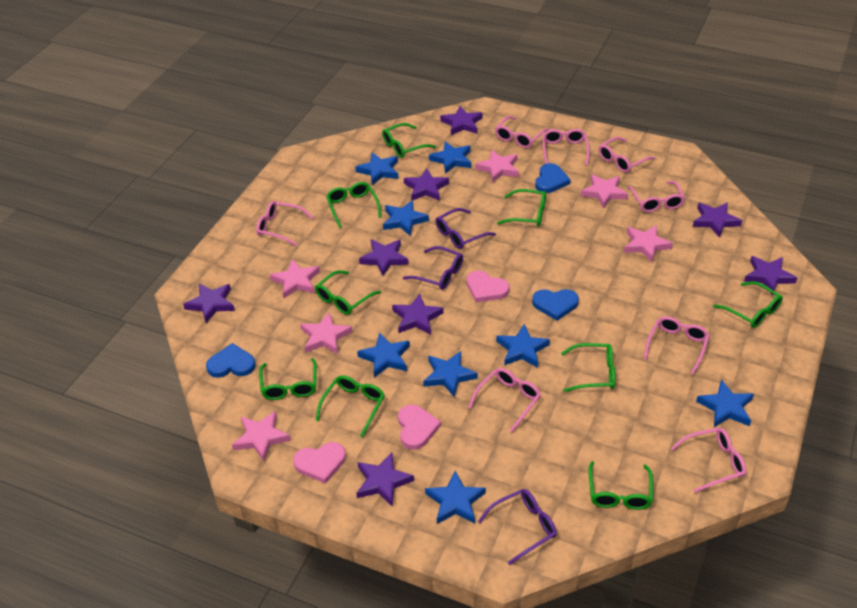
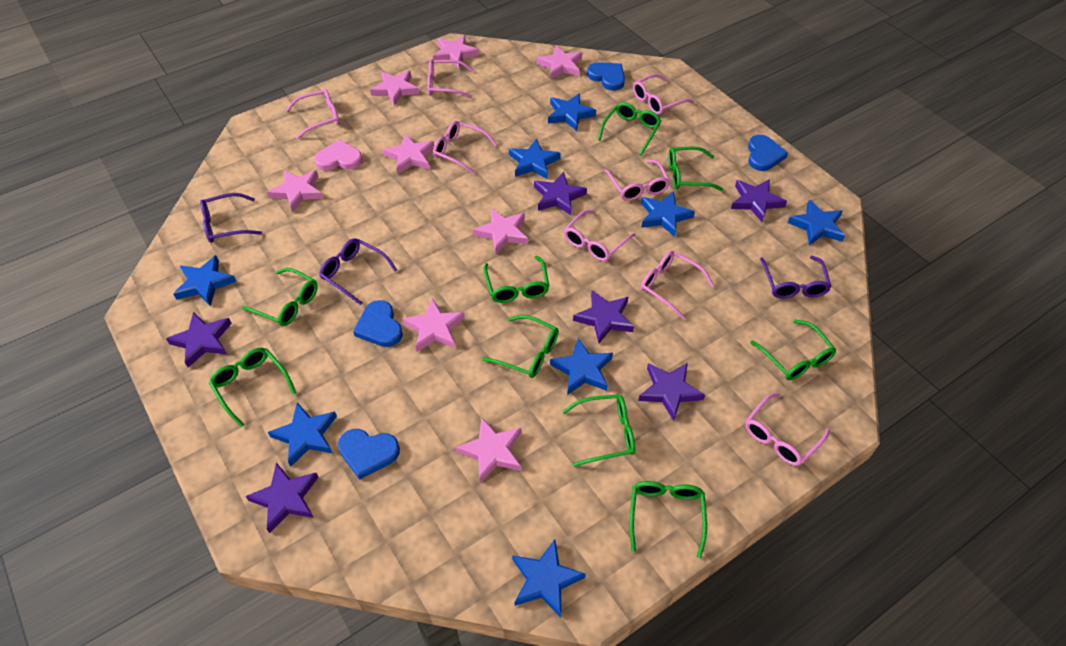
blue heart: 3 -> 4
pink heart: 3 -> 1
pink star: 6 -> 8
purple star: 8 -> 6

